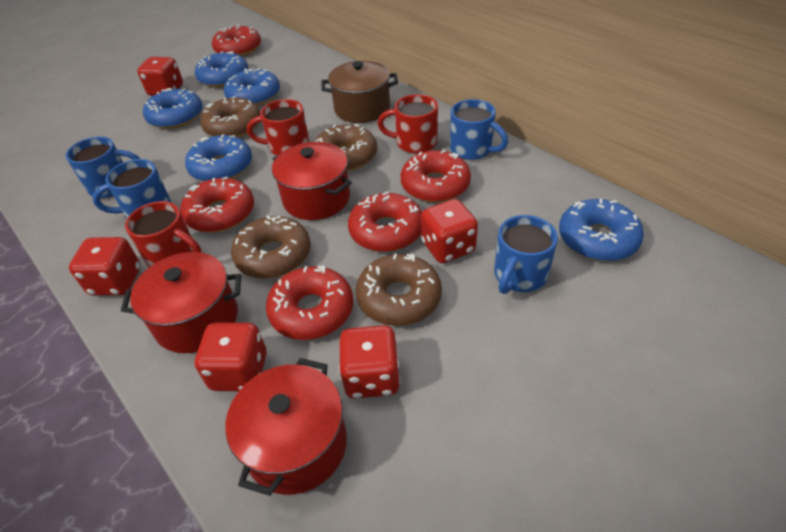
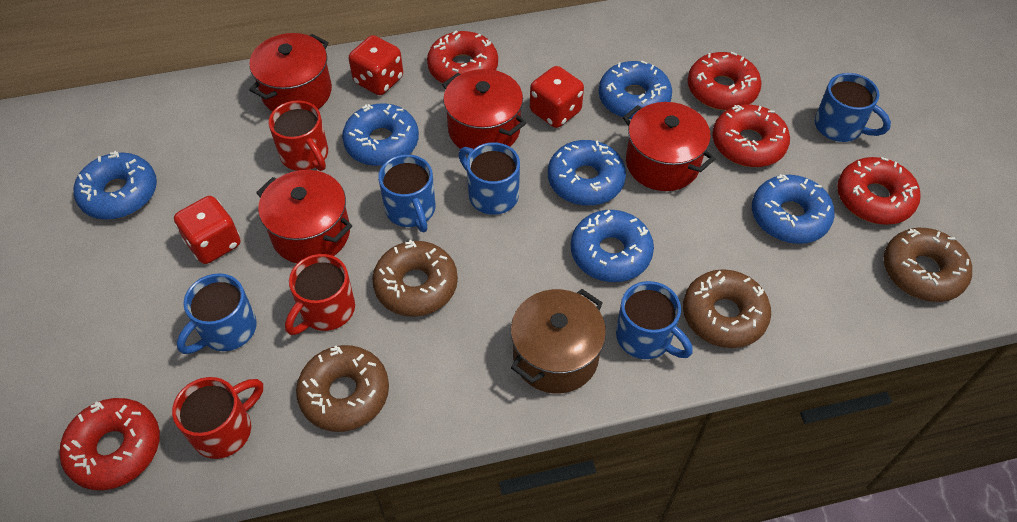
blue donut: 5 -> 6
blue mug: 4 -> 5
red dice: 5 -> 3
red pot: 3 -> 4

